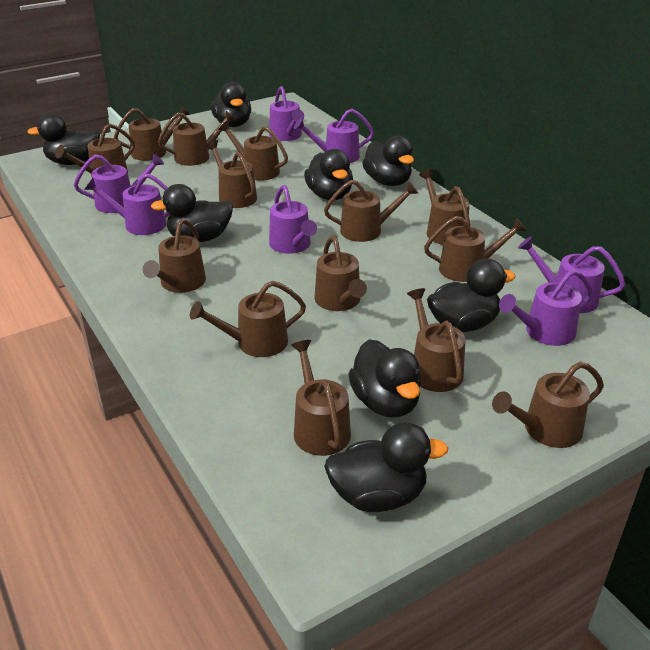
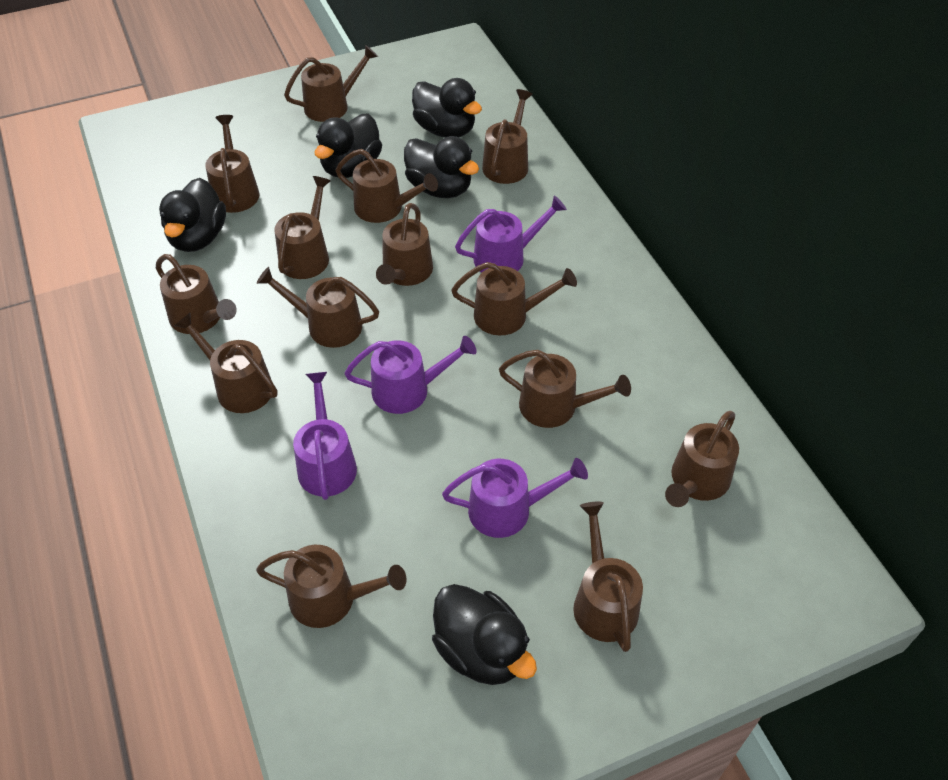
black duck: 8 -> 5
purple watering can: 7 -> 4

